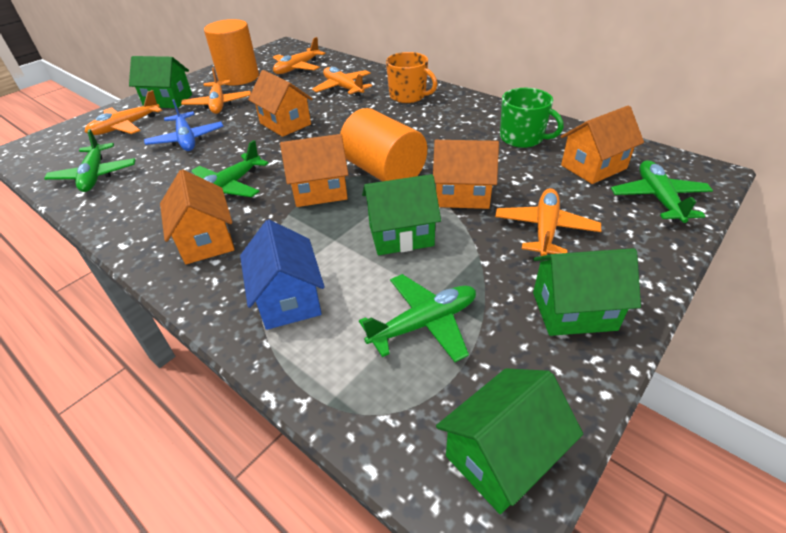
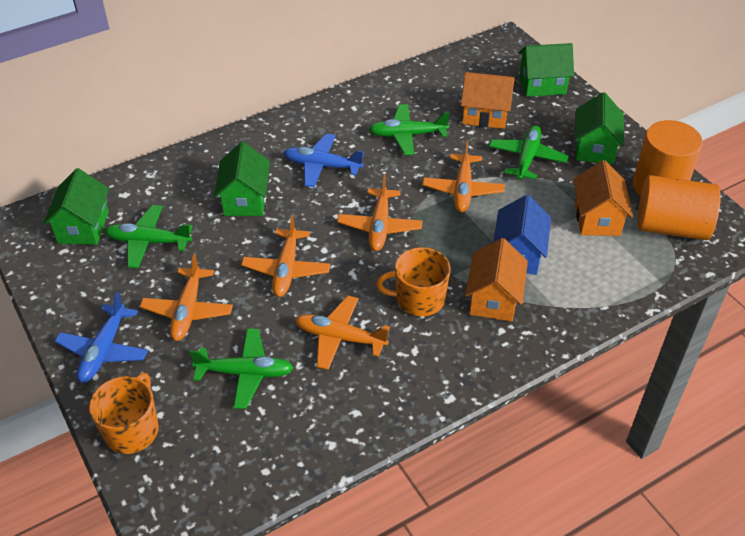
blue plane: 1 -> 2
green mug: 1 -> 0
orange house: 5 -> 3
orange mug: 1 -> 2

